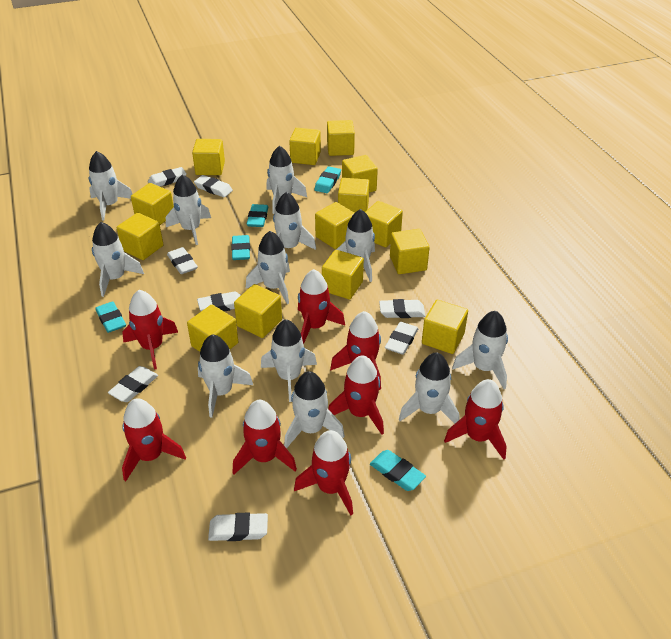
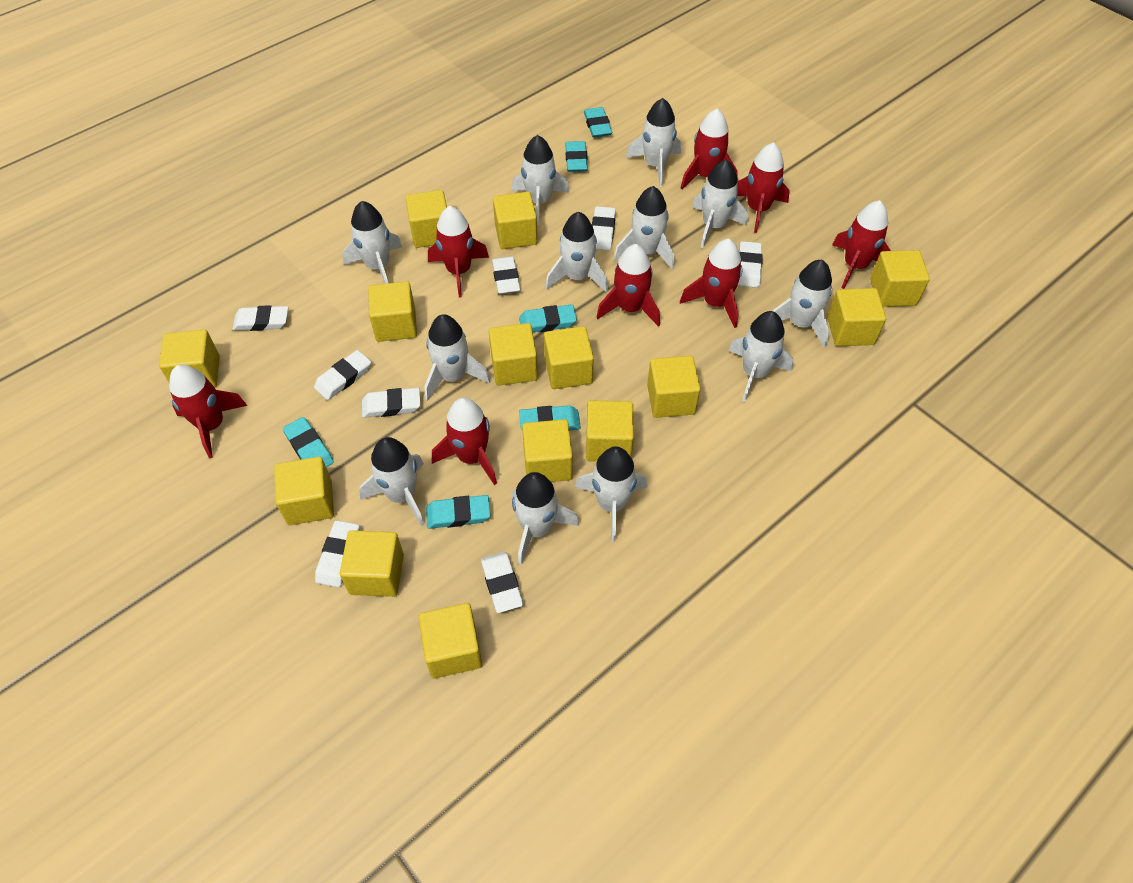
turquoise eraser: 5 -> 6

